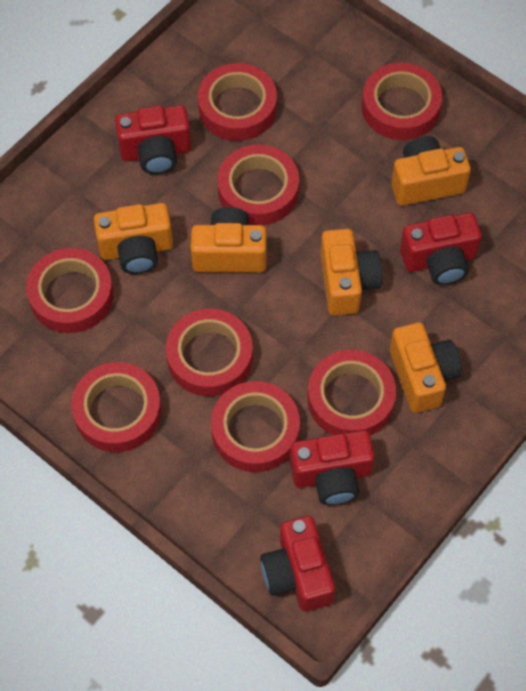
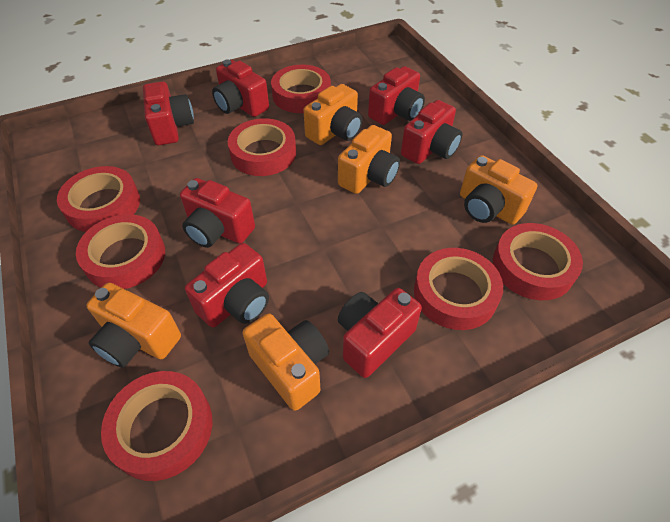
red camera: 4 -> 7
red tape: 8 -> 7

